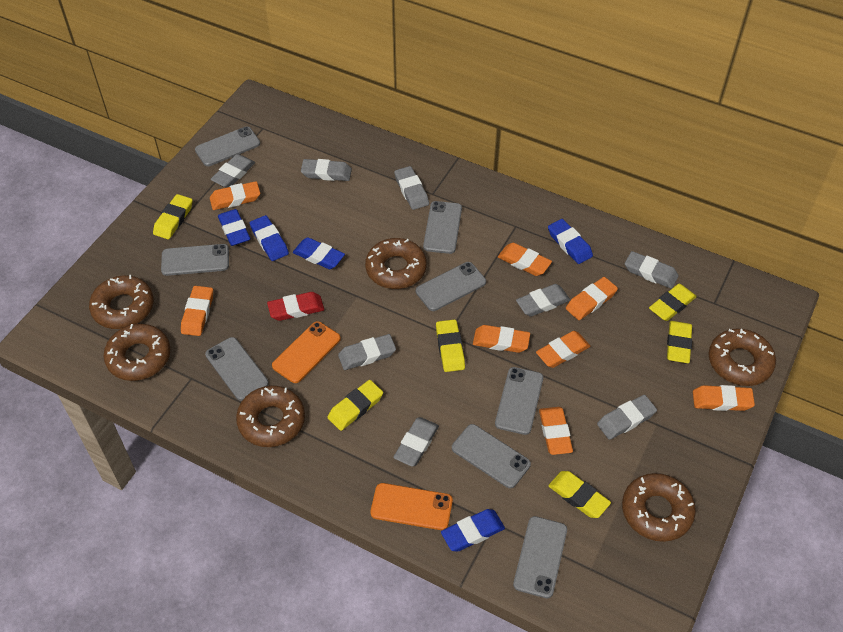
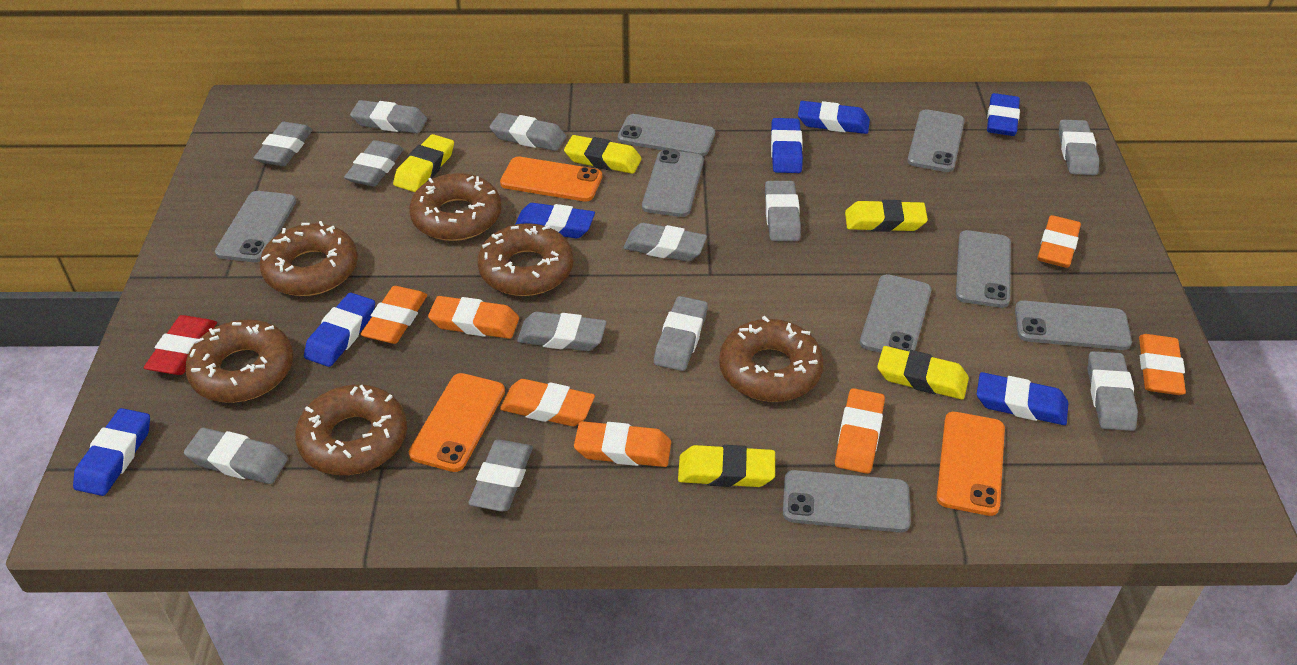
blue eraser: 5 -> 7
grey eraser: 8 -> 12
orange eraser: 8 -> 7
orange phone: 2 -> 3
yellow eraser: 6 -> 5

